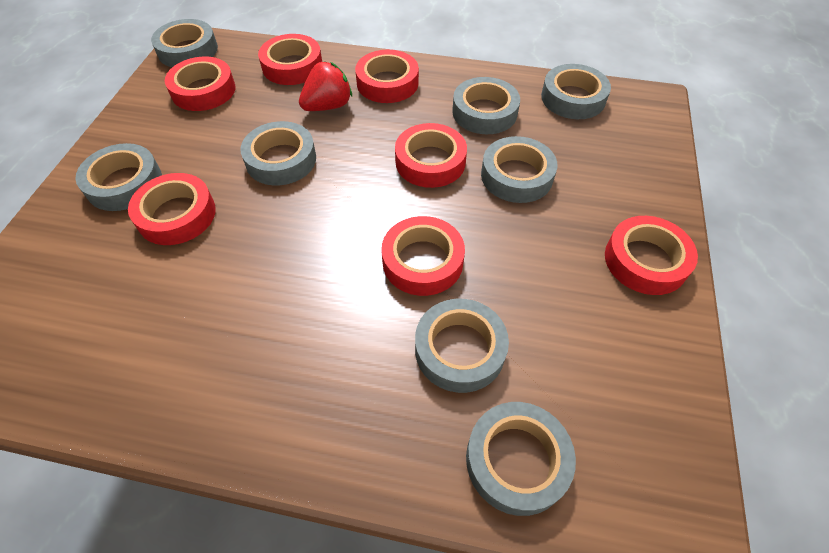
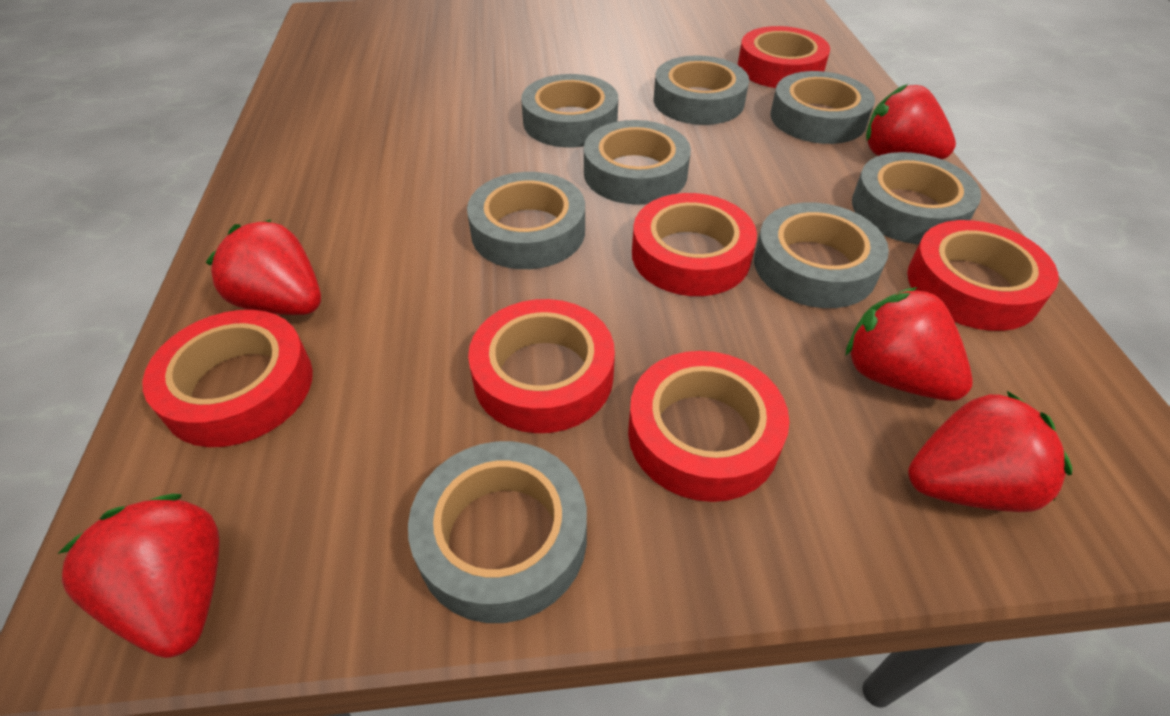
red strawberry: 1 -> 5
red tape: 7 -> 6

